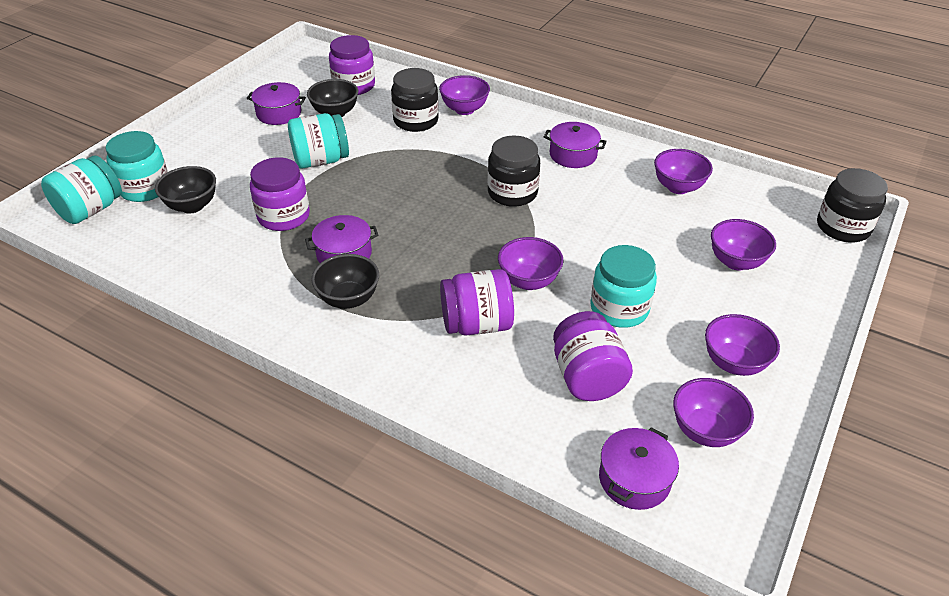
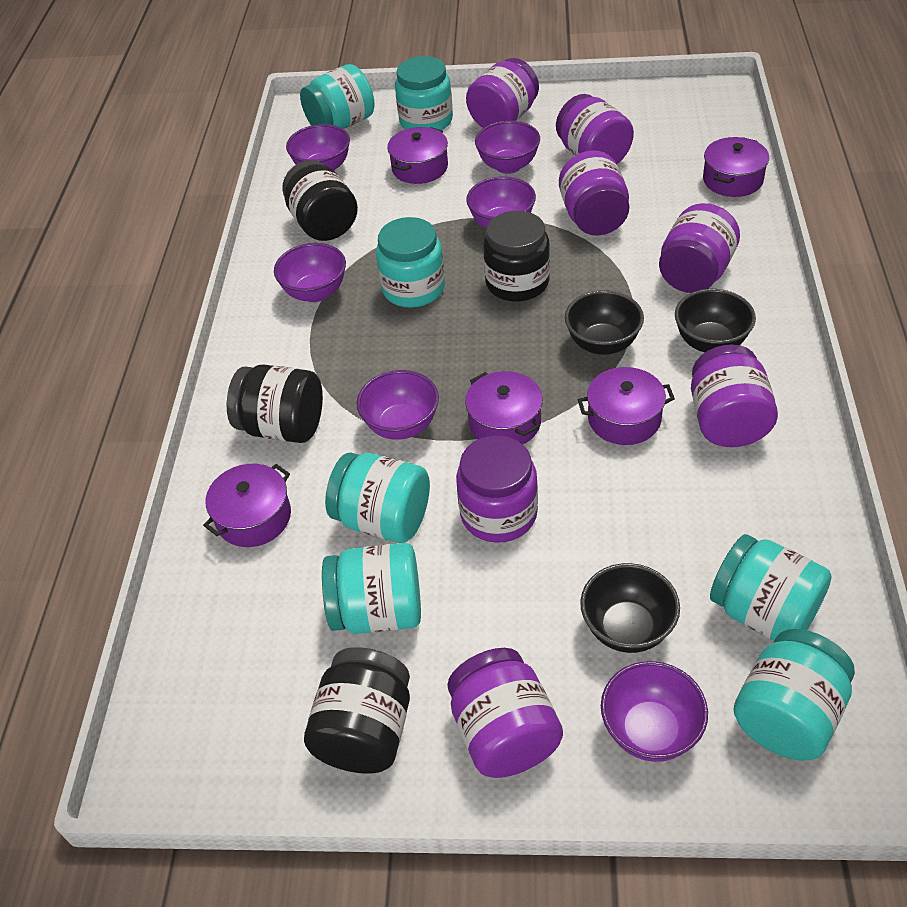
black jar: 3 -> 4
purple jar: 4 -> 7
purple pot: 4 -> 5
turquoise jar: 4 -> 7

